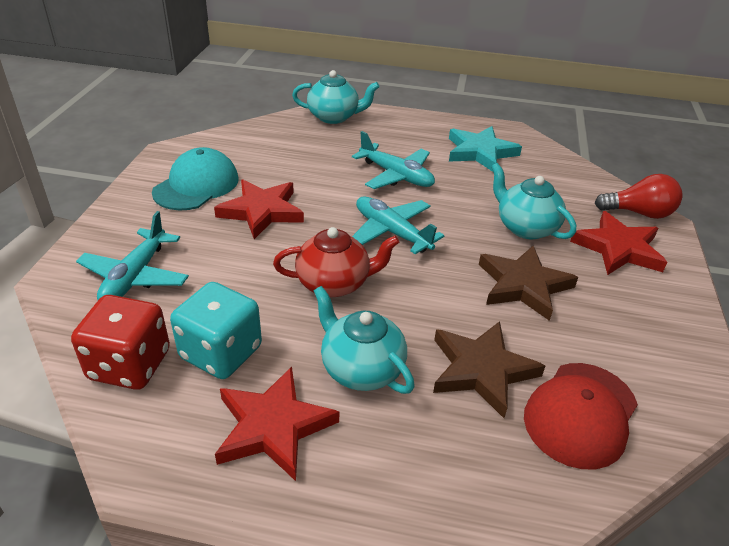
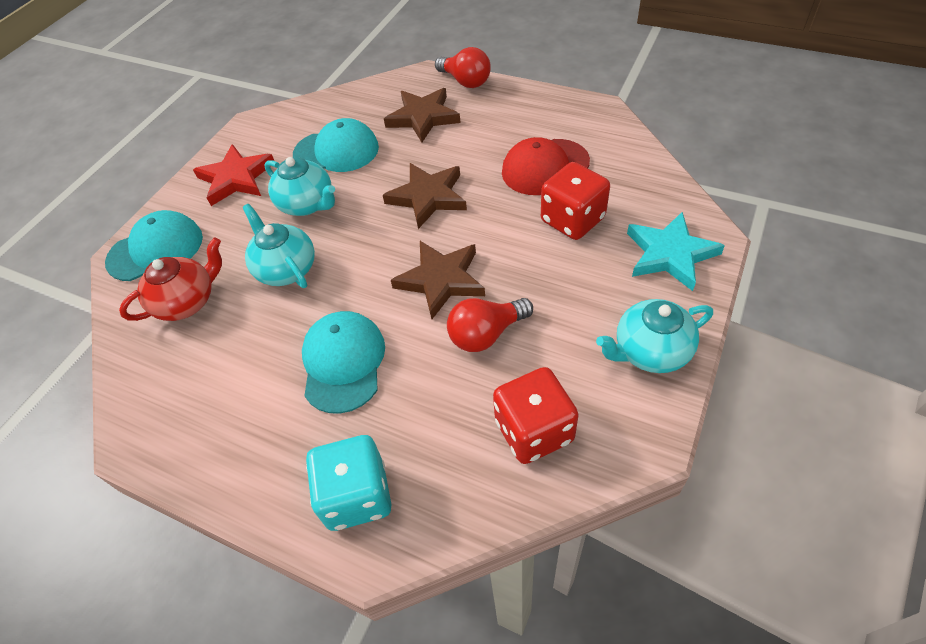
brown star: 2 -> 3
red dice: 1 -> 2
red light bulb: 1 -> 2
red star: 3 -> 1
turquoise cap: 1 -> 3
turquoise plane: 3 -> 0

